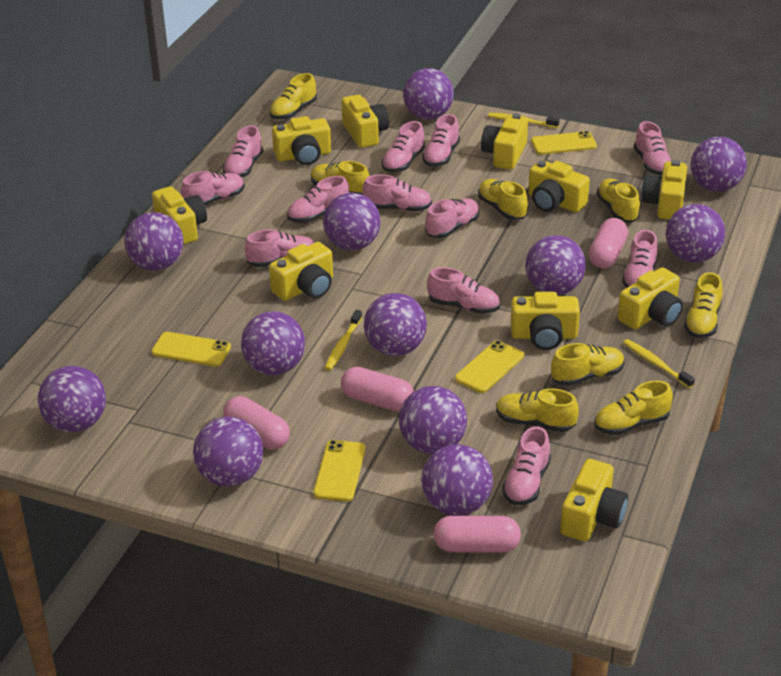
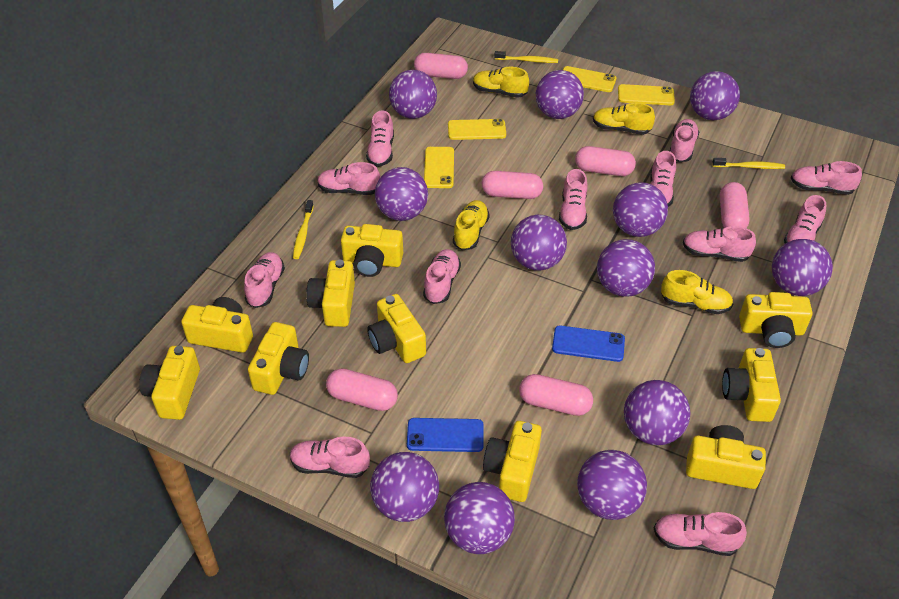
blue phone: 0 -> 2
pink capsule: 4 -> 6
yellow shoe: 8 -> 4

